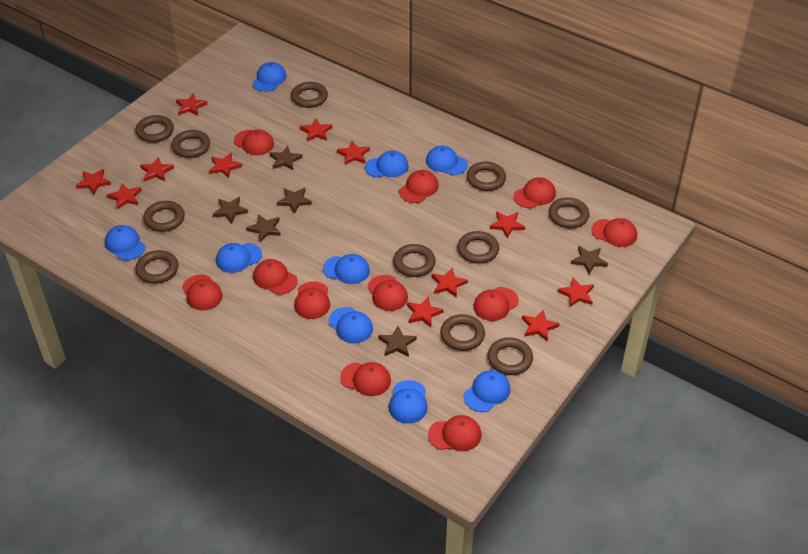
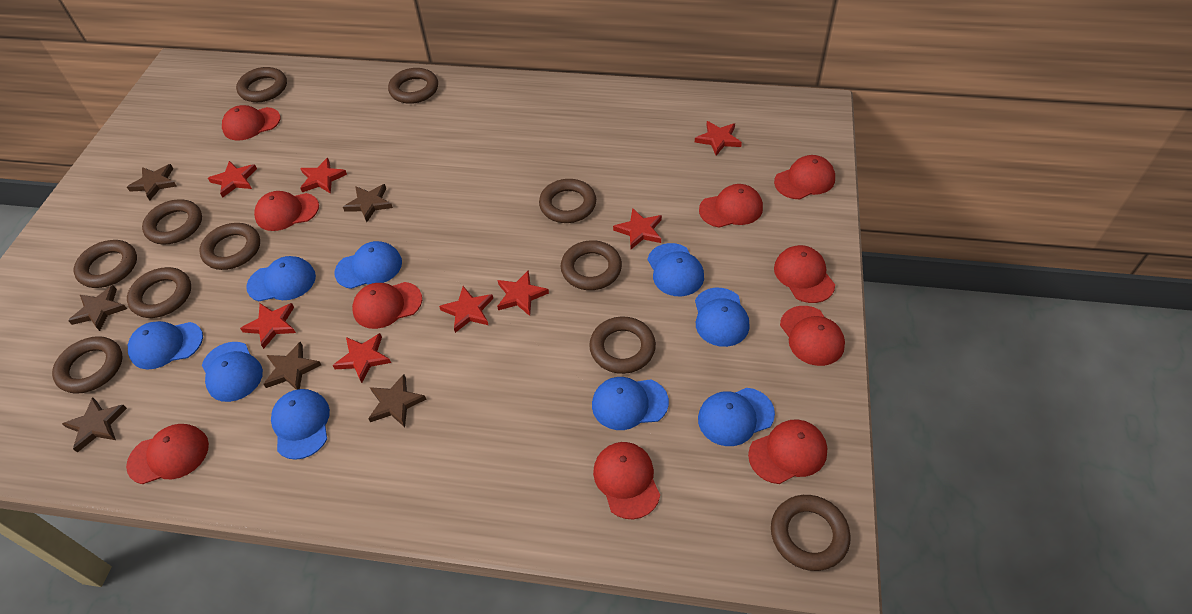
red cap: 11 -> 10
red star: 12 -> 8

